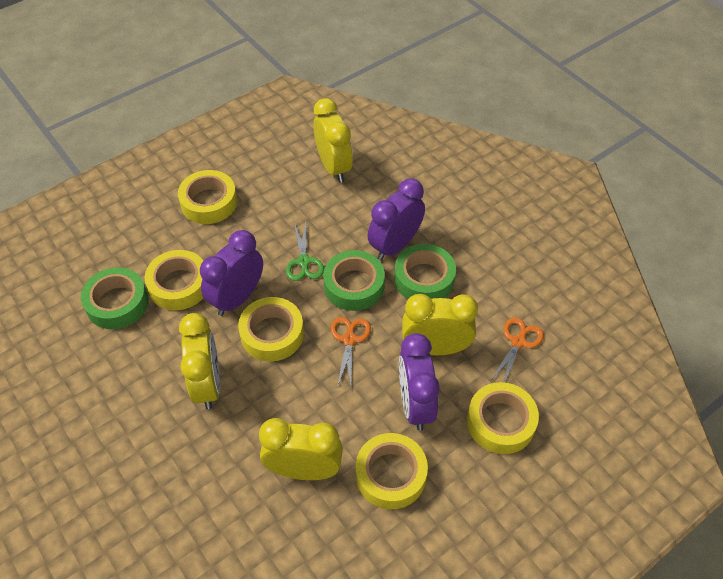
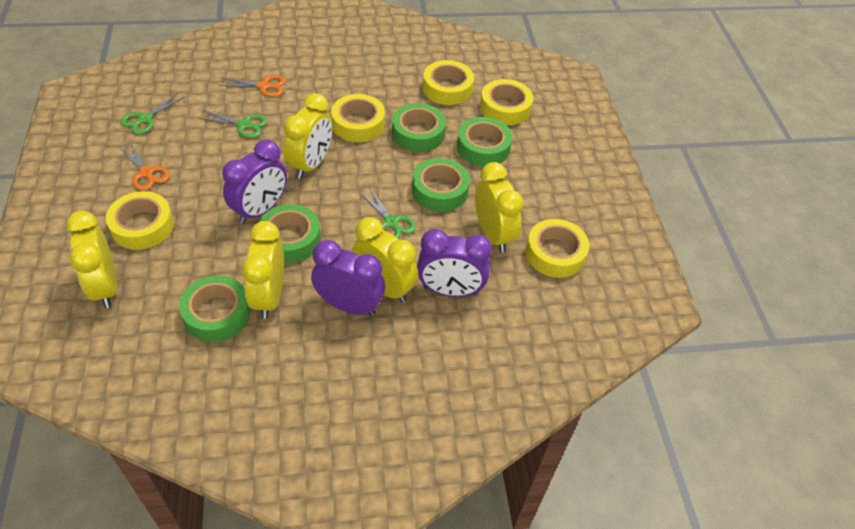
green scissors: 1 -> 3
green tape: 3 -> 5
yellow clock: 4 -> 5

